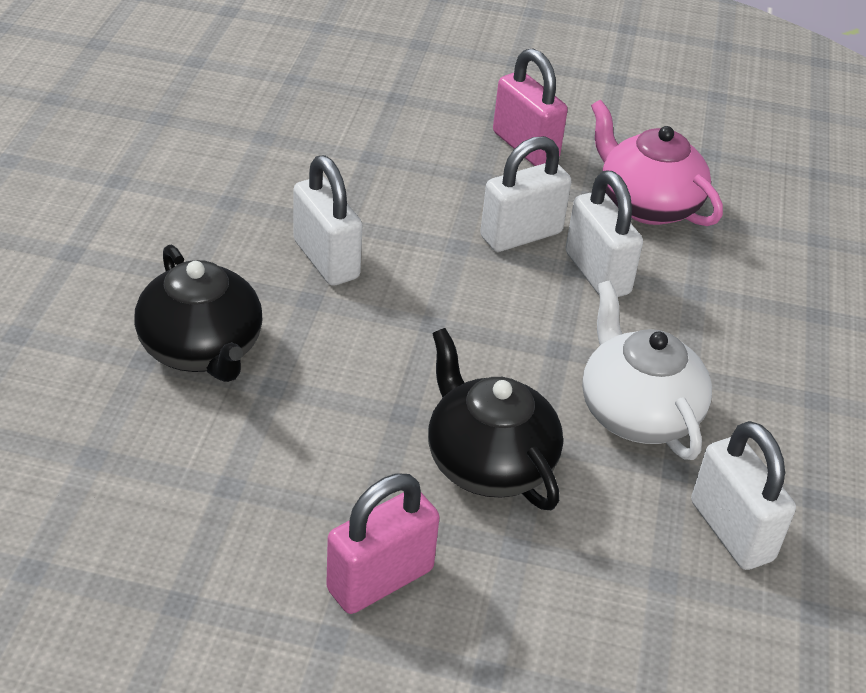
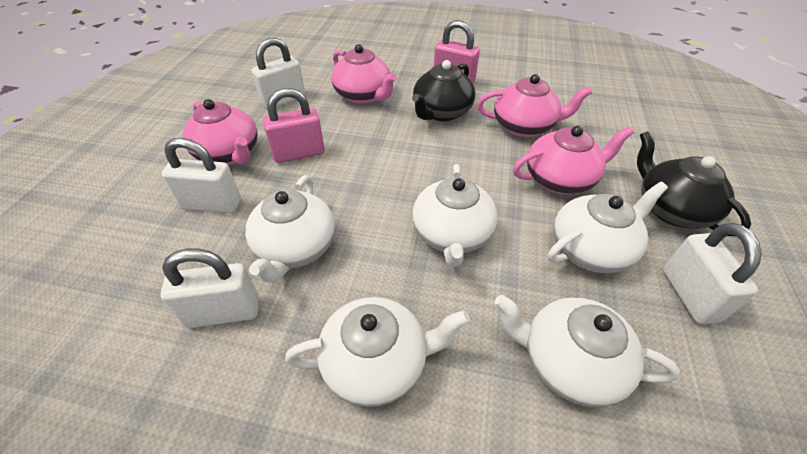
pink teapot: 1 -> 4
white teapot: 1 -> 5

